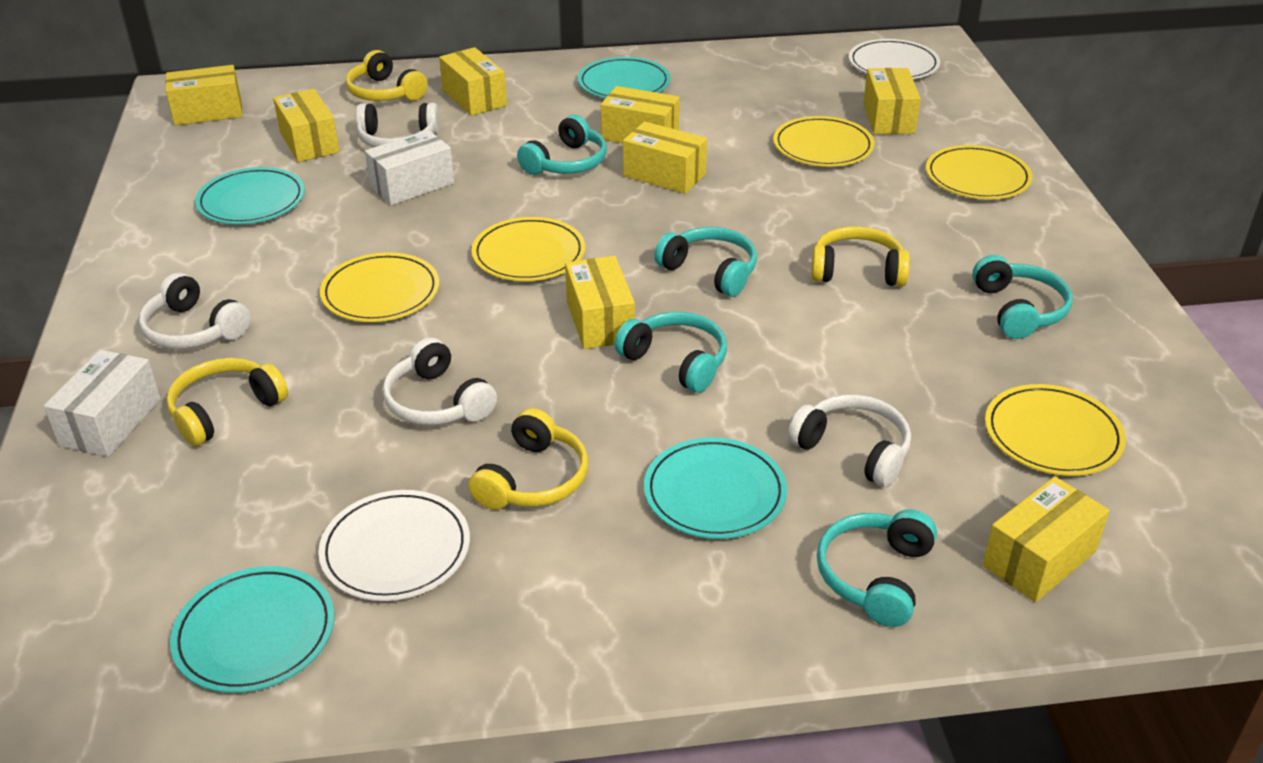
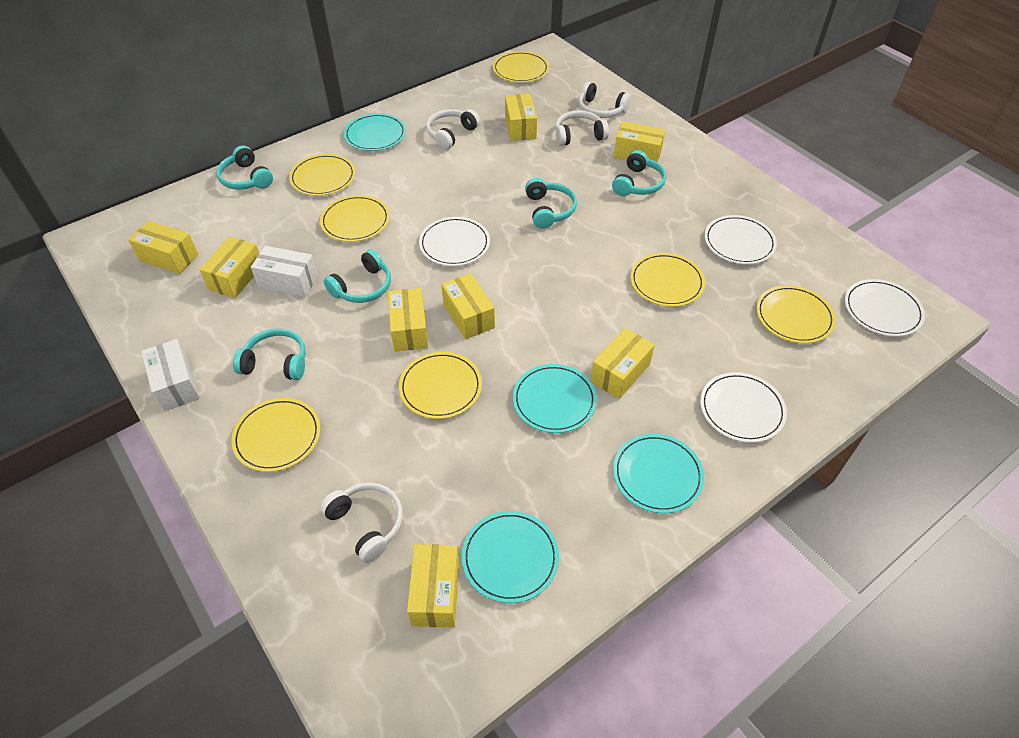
white plate: 2 -> 4
yellow headphones: 4 -> 0
yellow plate: 5 -> 7

